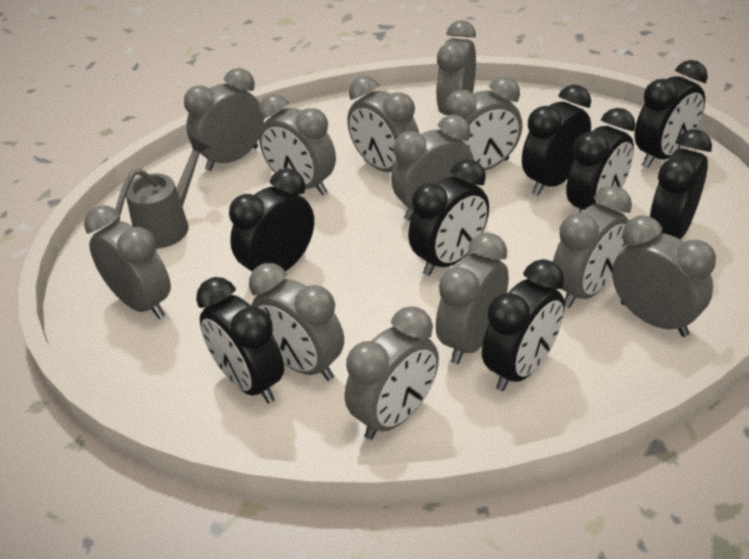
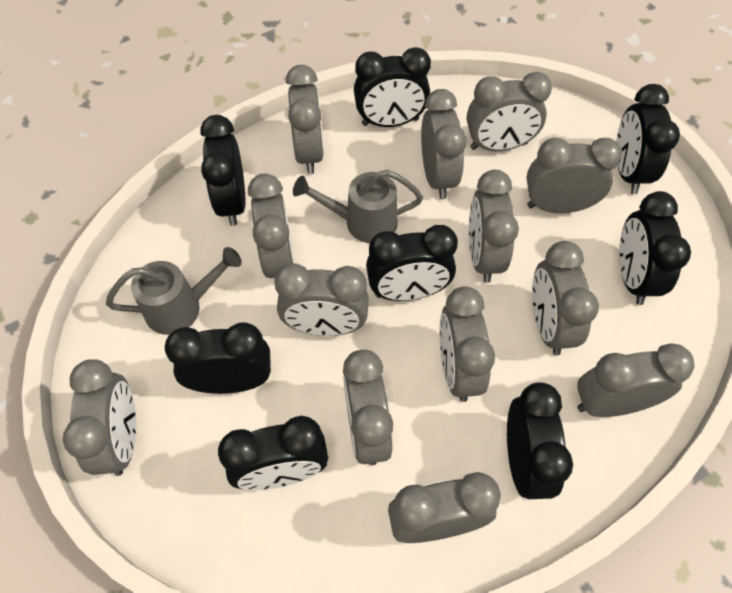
grey clock: 12 -> 13
grey watering can: 1 -> 2

